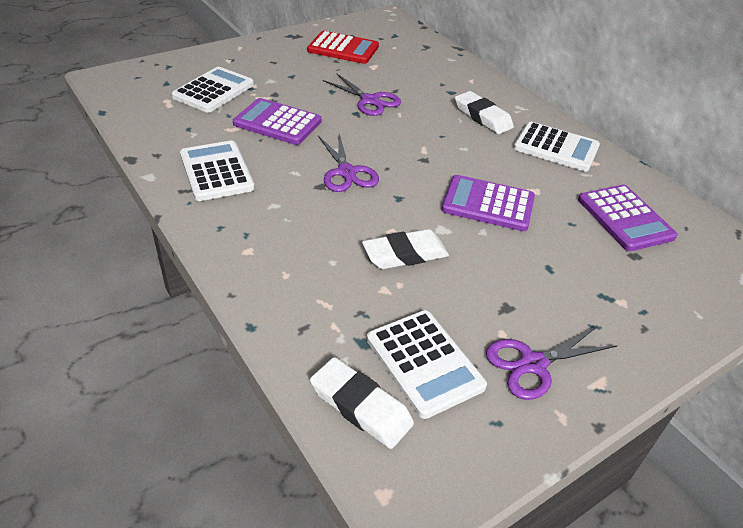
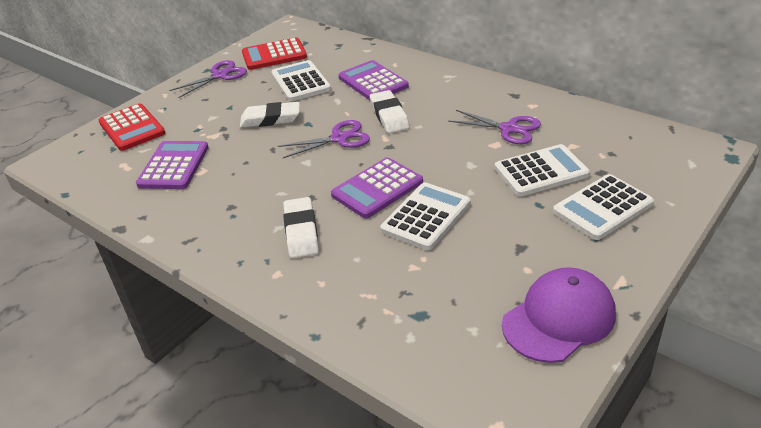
purple cap: 0 -> 1
red calculator: 1 -> 2

